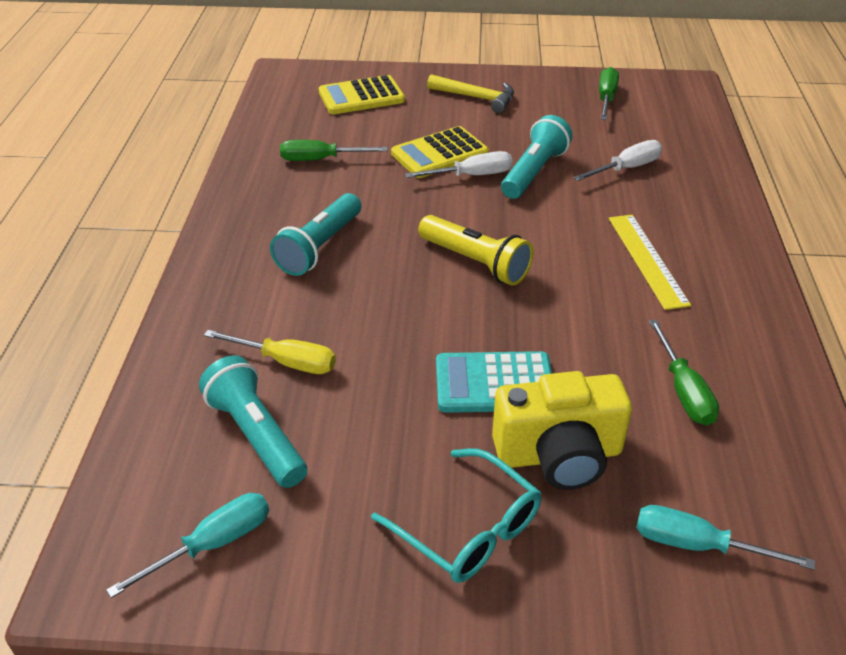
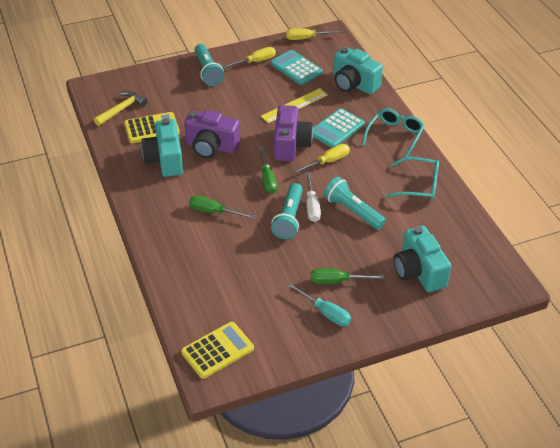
purple camera: 0 -> 2
turquoise calculator: 1 -> 2
turquoise camera: 0 -> 3
turquoise glasses: 1 -> 2
turquoise screwdriver: 2 -> 1
white screwdriver: 2 -> 1
yellow camera: 1 -> 0
yellow flashlight: 1 -> 0
yellow screwdriver: 1 -> 3

